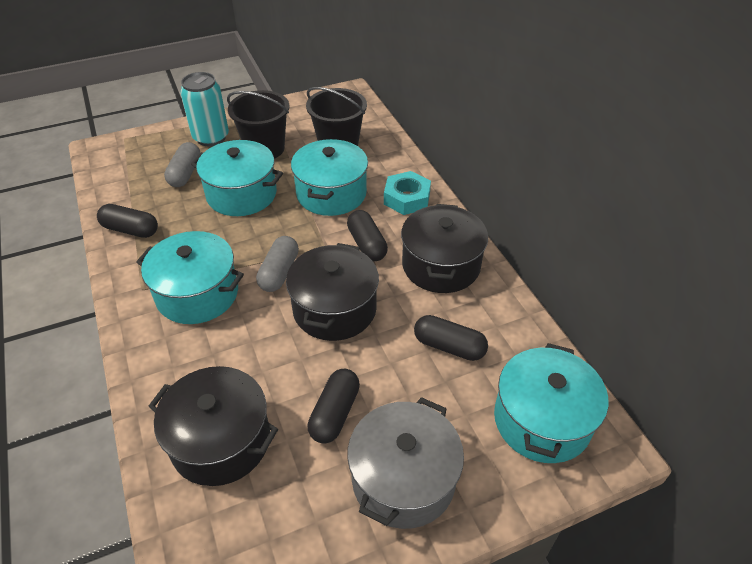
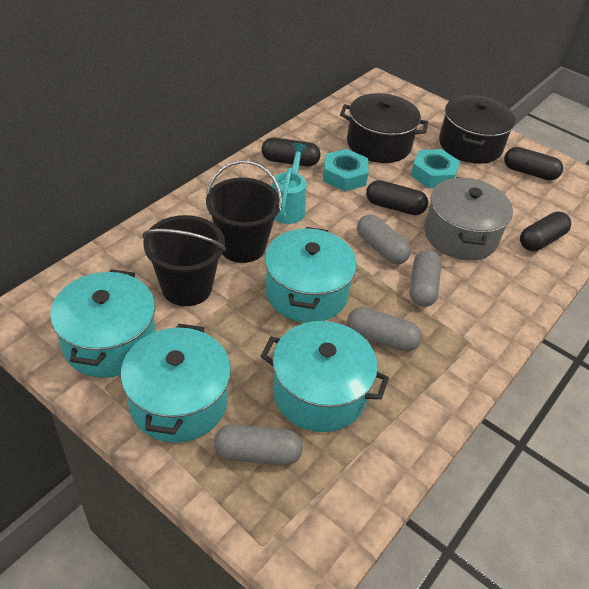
black pot: 3 -> 2
grey capsule: 2 -> 4
turquoise can: 1 -> 0
turquoise nut: 1 -> 2
turquoise watering can: 0 -> 1

